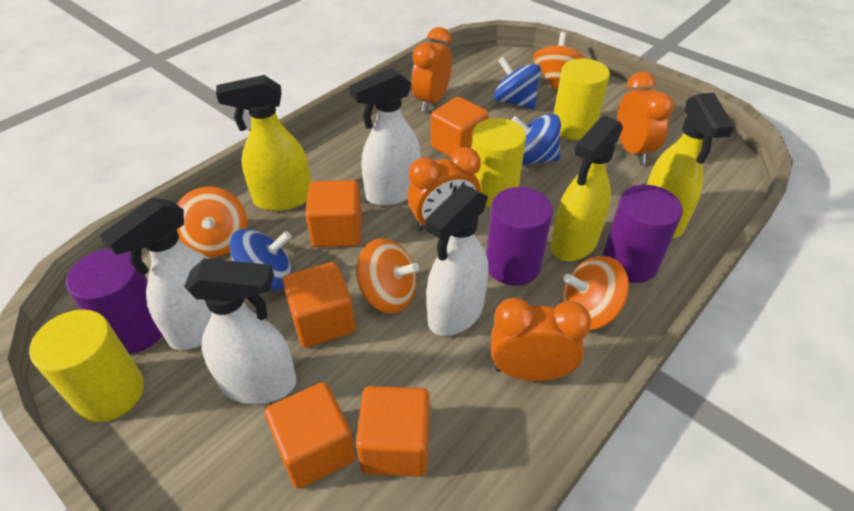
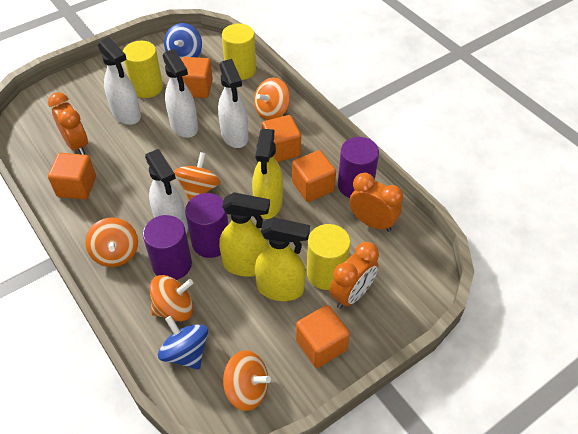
blue spinning top: 3 -> 2
orange clock: 4 -> 3
orange spinning top: 4 -> 5

